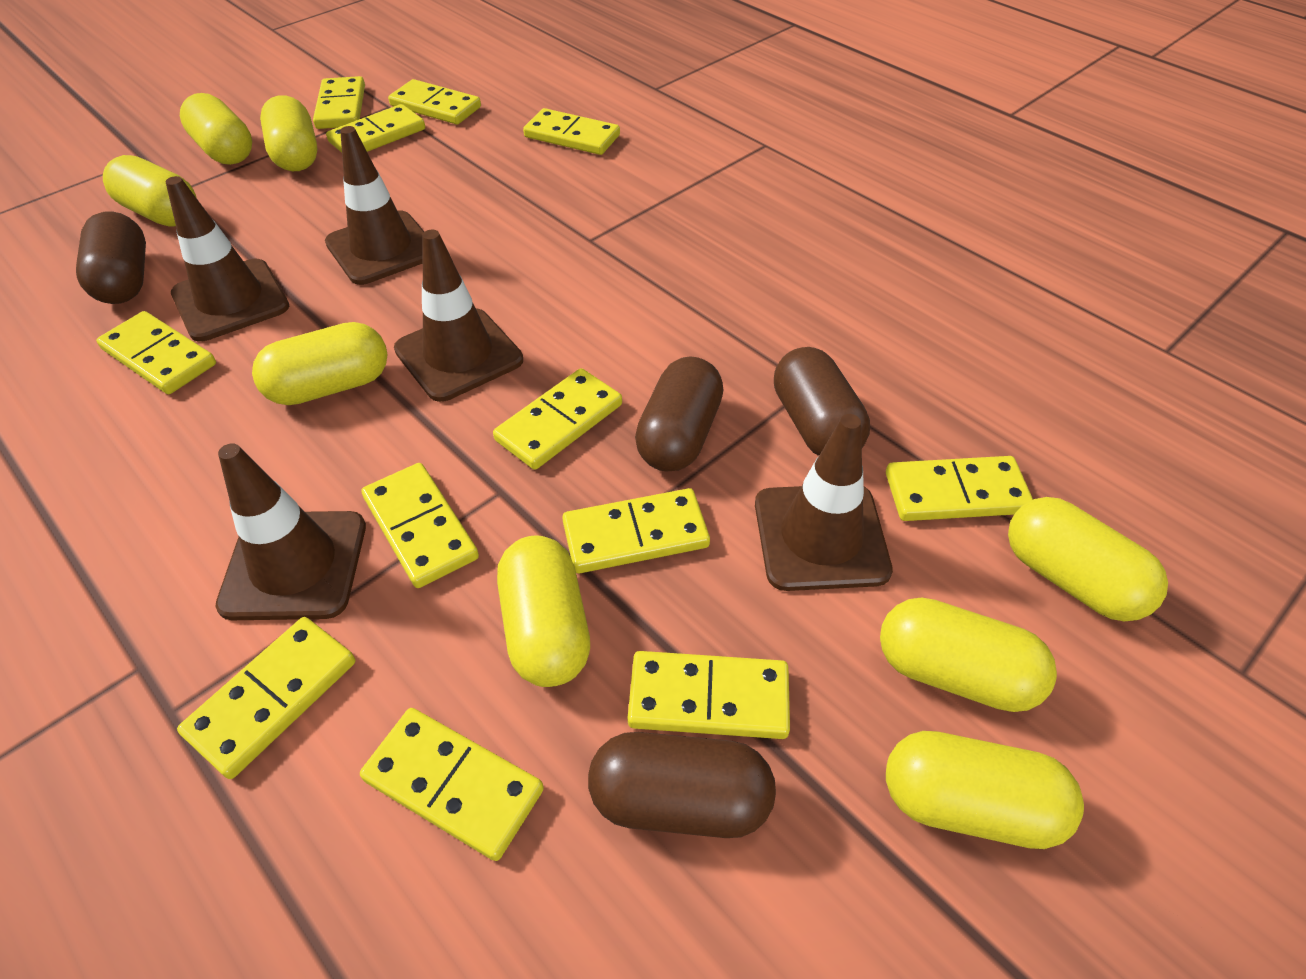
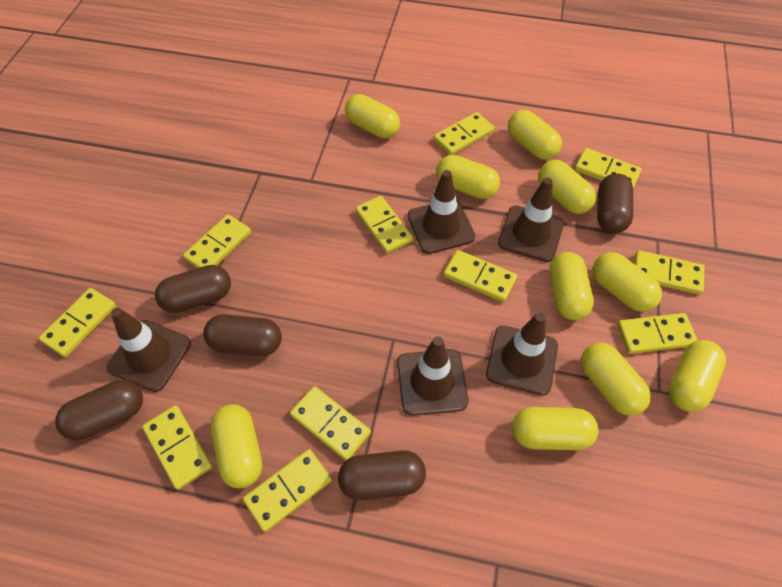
brown capsule: 4 -> 5
yellow capsule: 8 -> 10
yellow domino: 12 -> 11

